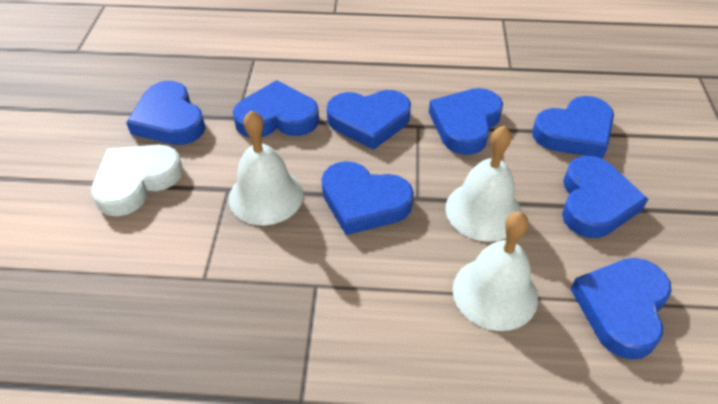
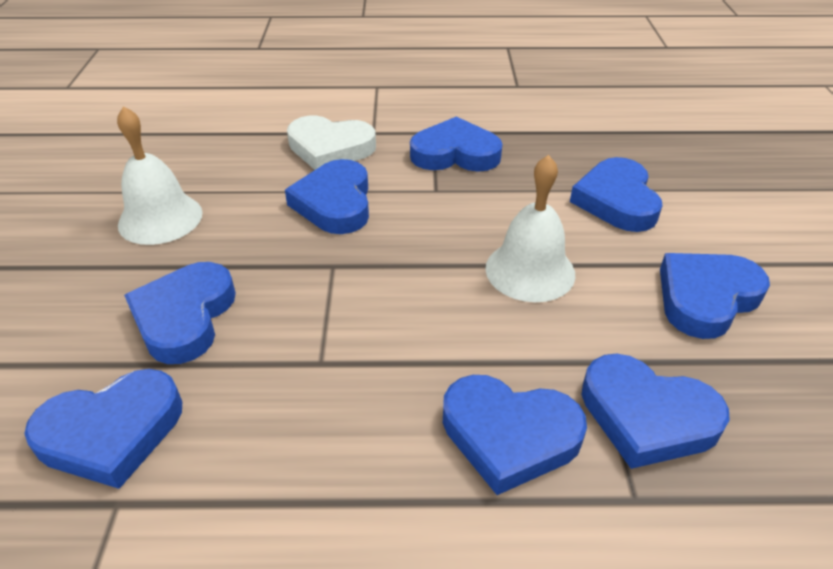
white bell: 3 -> 2

